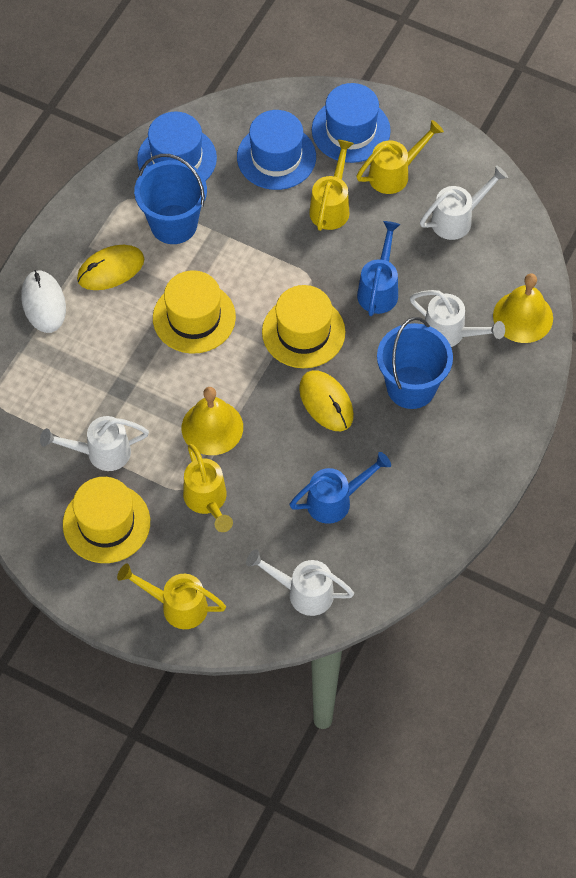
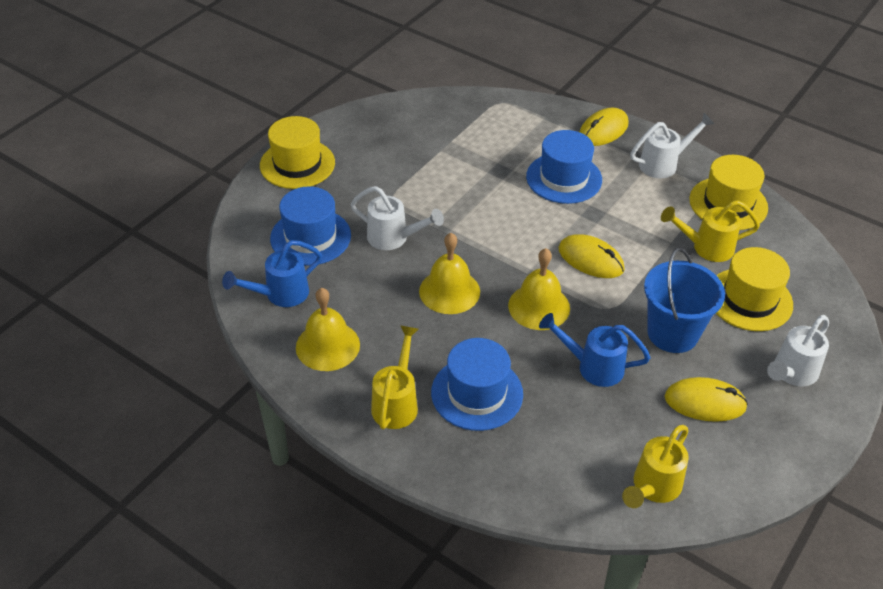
blue bucket: 2 -> 1
white mouse: 1 -> 0
white watering can: 4 -> 3
yellow bell: 2 -> 3
yellow mouse: 2 -> 3
yellow watering can: 4 -> 3

